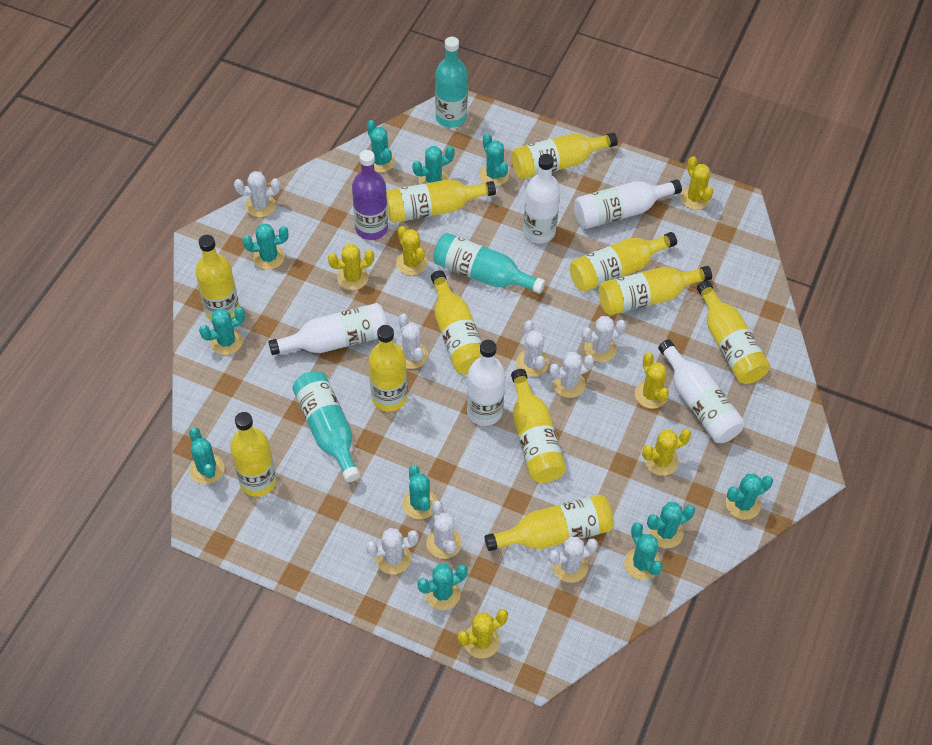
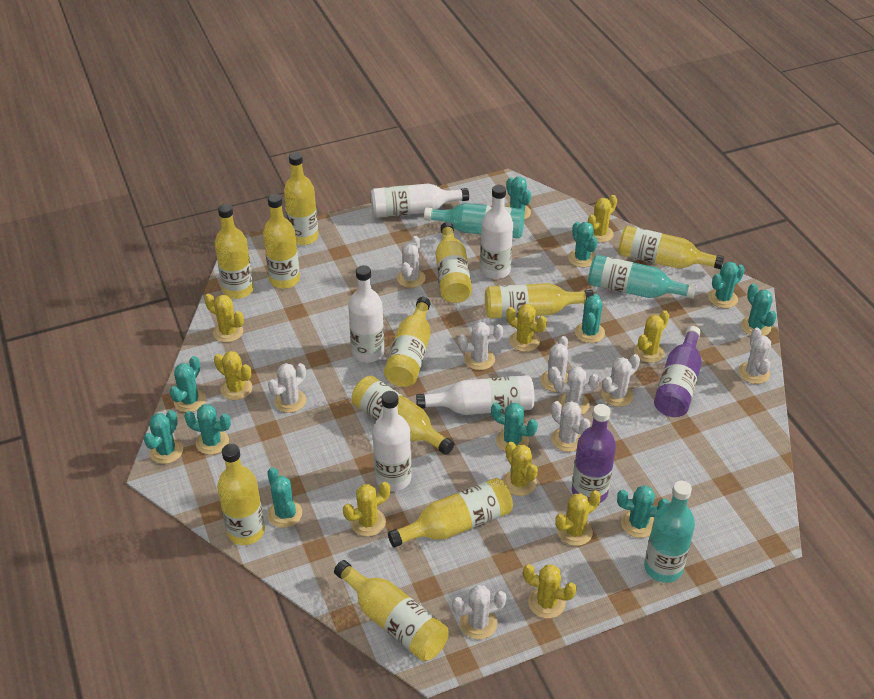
purple bottle: 1 -> 2
white cactus: 8 -> 9
yellow cactus: 6 -> 9

